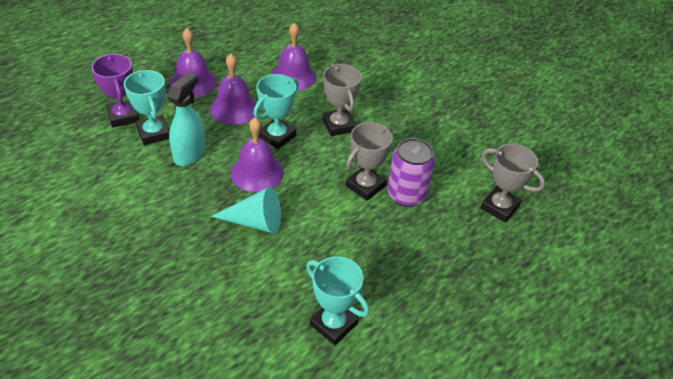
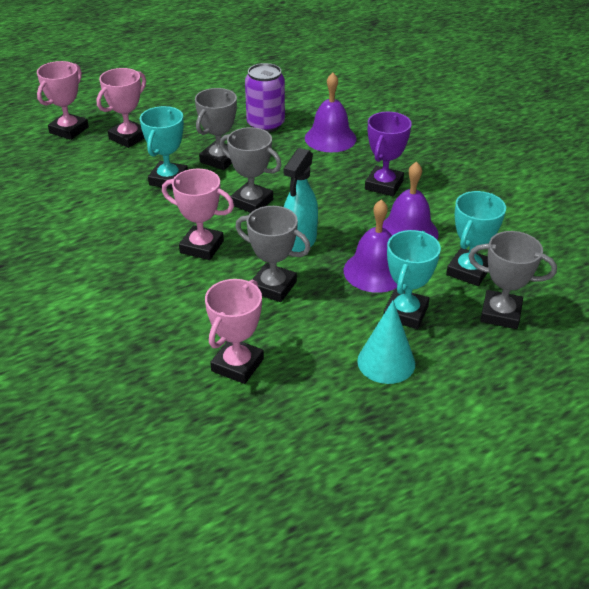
grey trophy: 3 -> 4
pink trophy: 0 -> 4
purple bell: 4 -> 3

